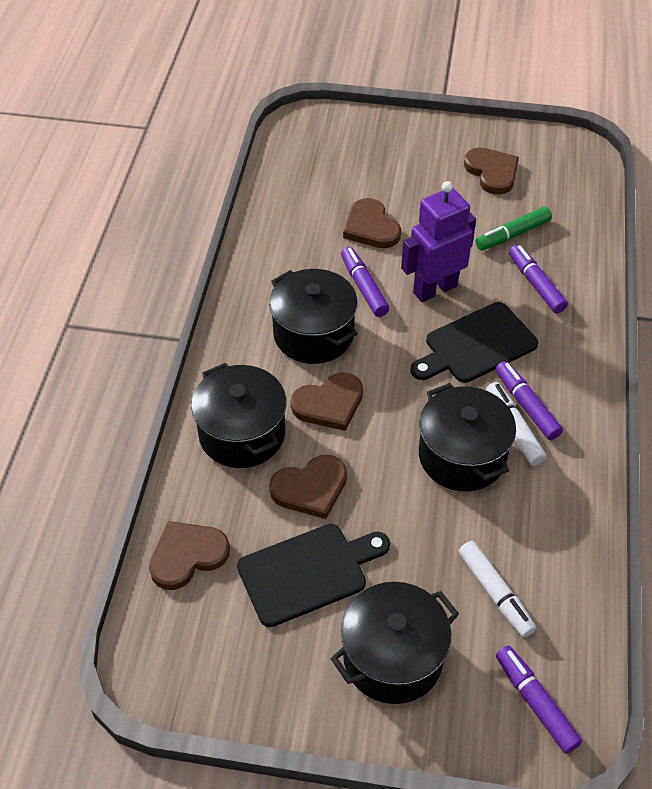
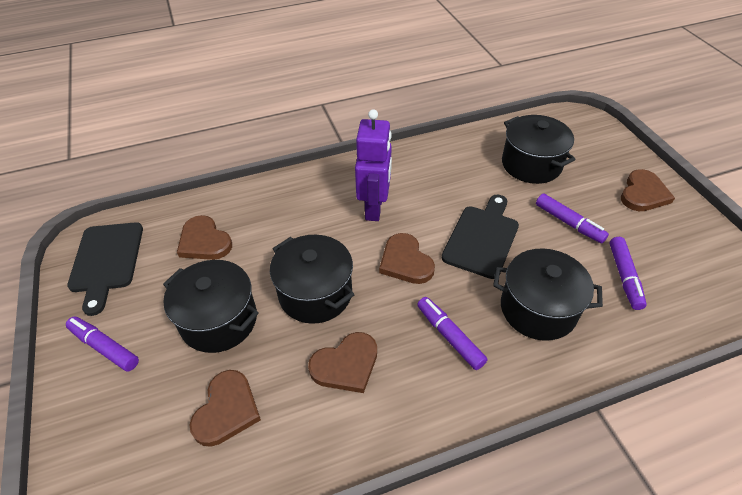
green marker: 1 -> 0
white marker: 2 -> 0

